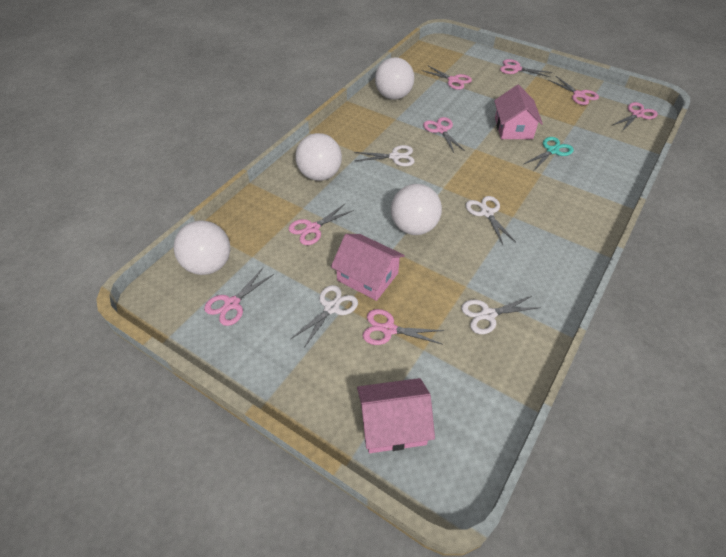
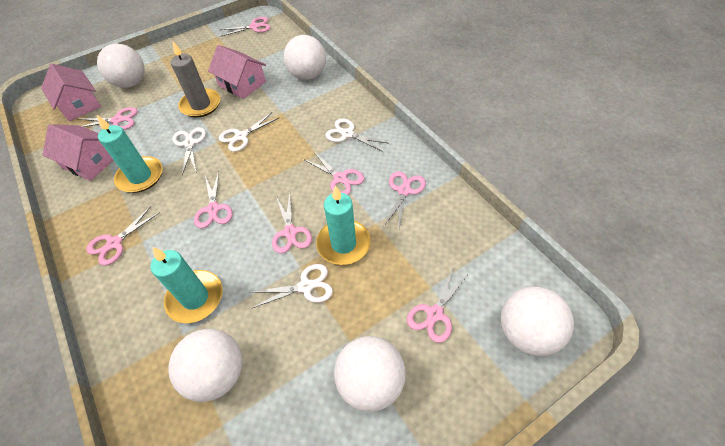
grey candle: 0 -> 1
turquoise candle: 0 -> 3
turquoise scissors: 1 -> 0
white ball: 4 -> 5

